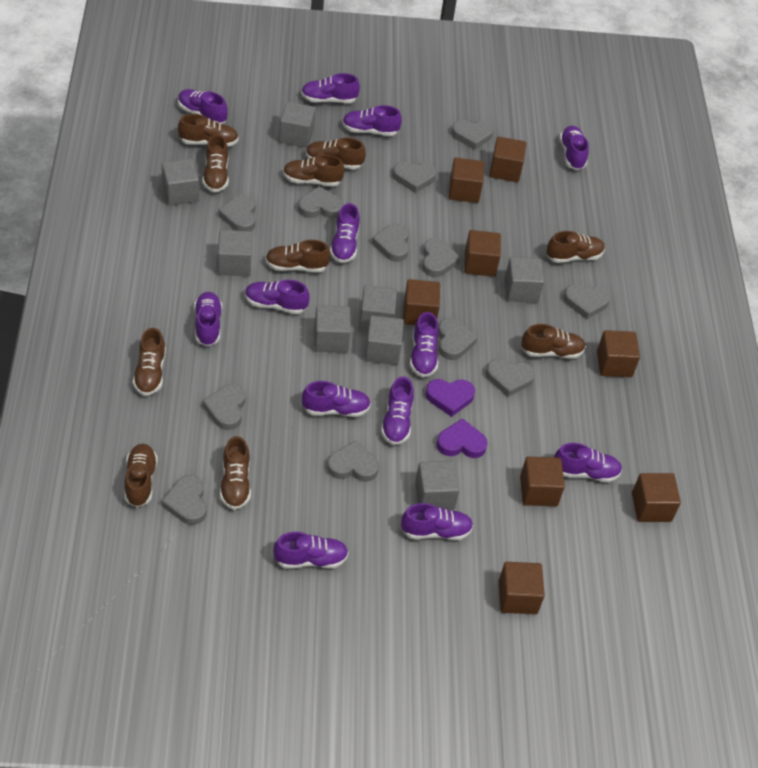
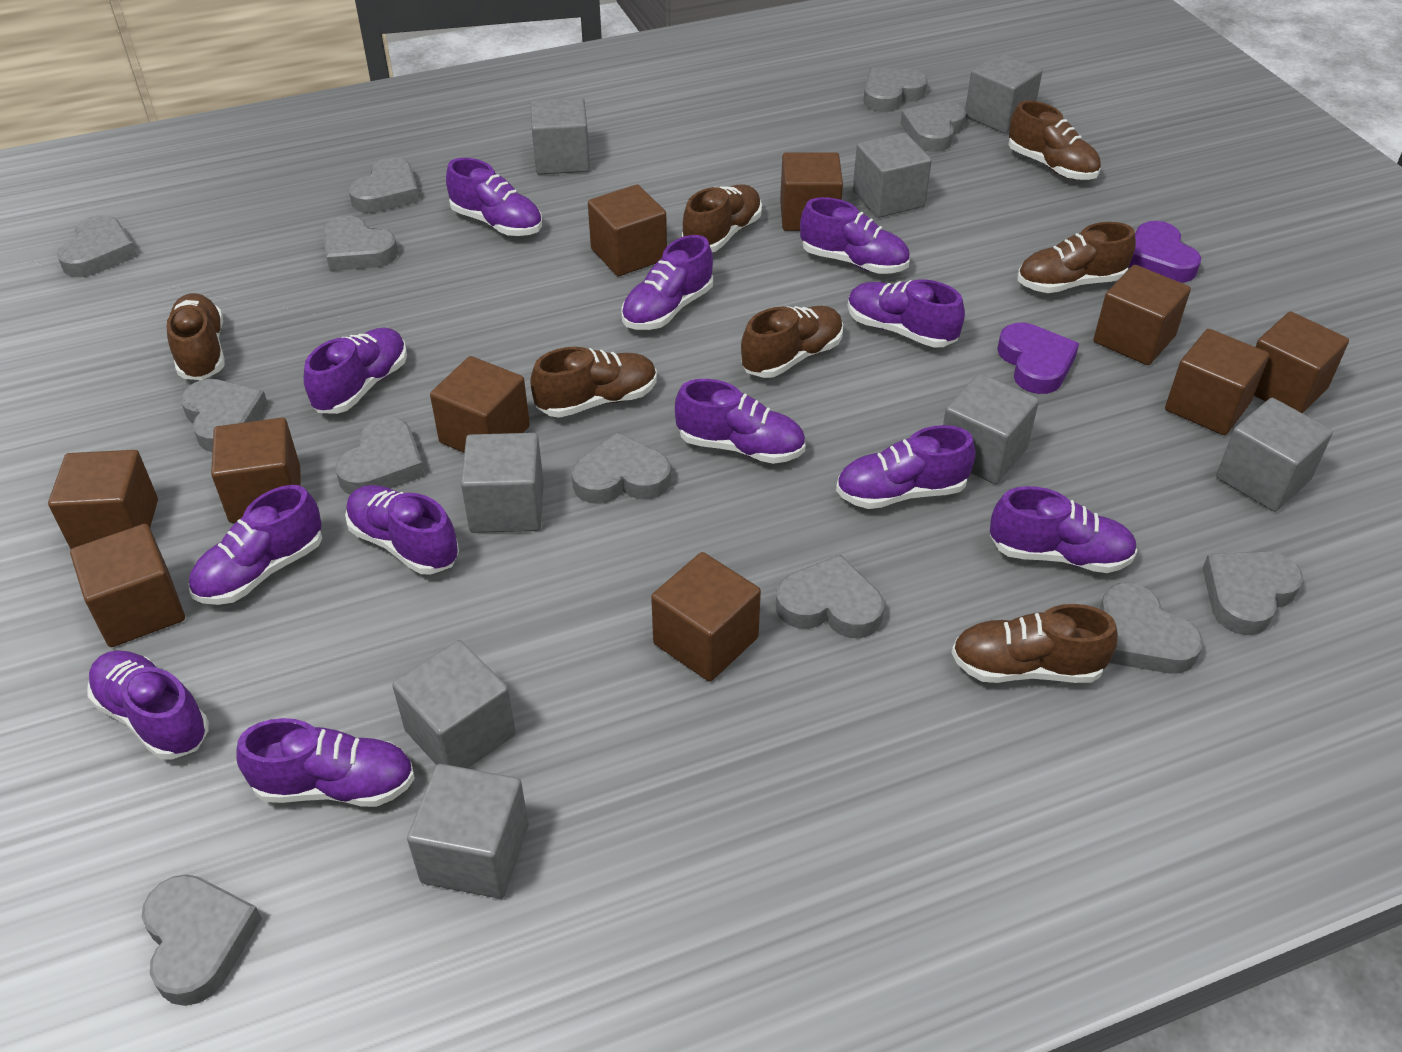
brown cube: 8 -> 10
brown shoe: 10 -> 7
purple shoe: 13 -> 12

